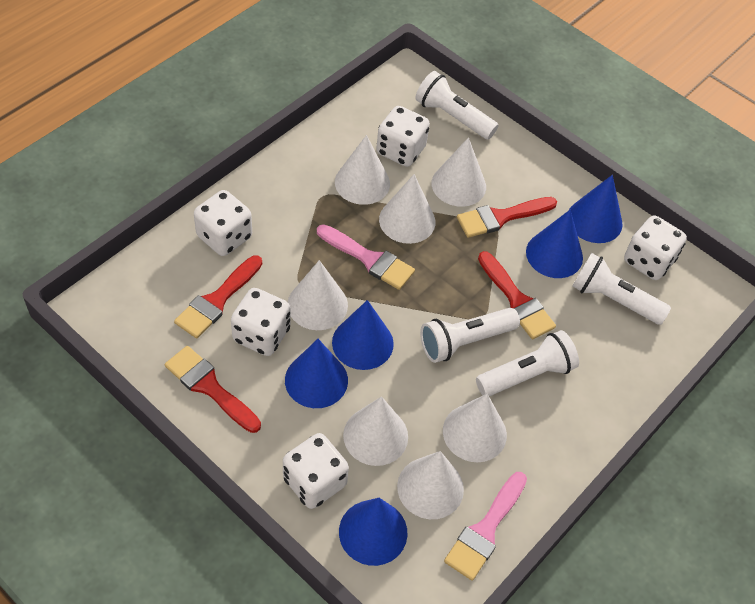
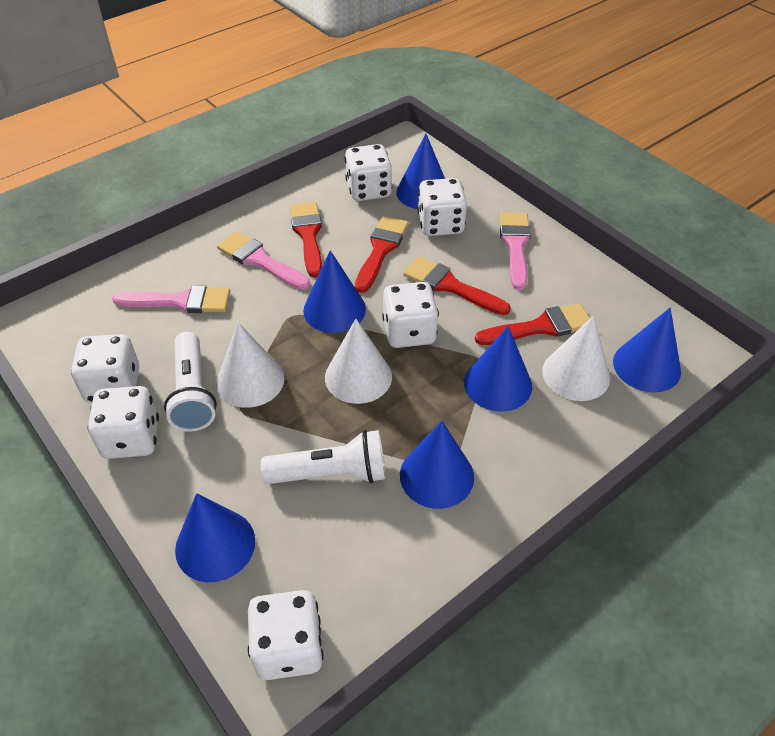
blue cone: 5 -> 6
pink brush: 2 -> 3
white cone: 7 -> 3
white dice: 5 -> 6
white flashlight: 4 -> 2

